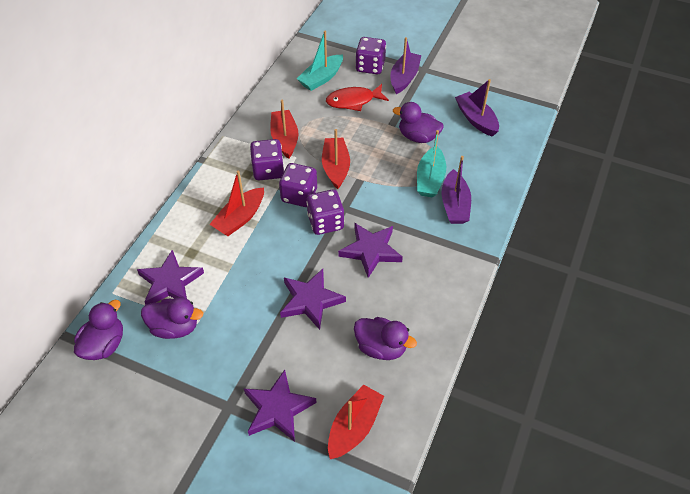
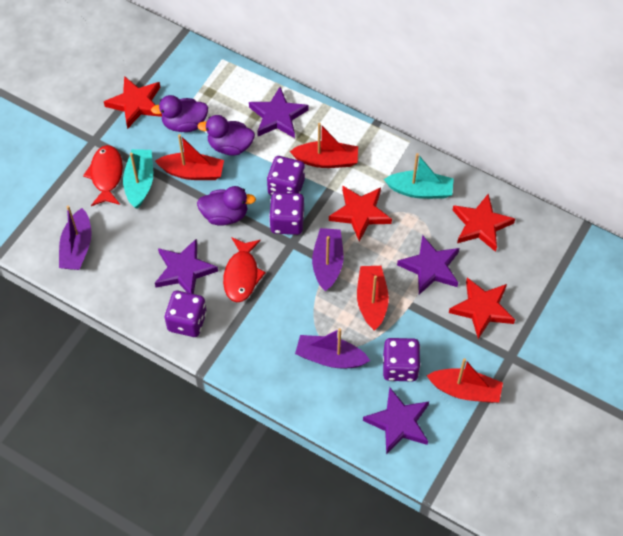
purple duck: 4 -> 3
red fish: 1 -> 2
red star: 0 -> 4

